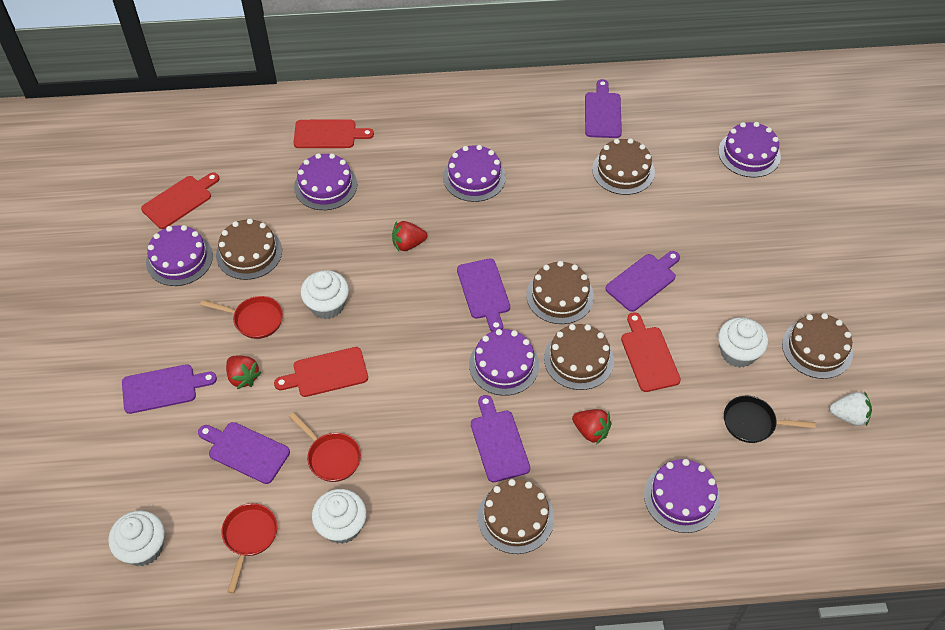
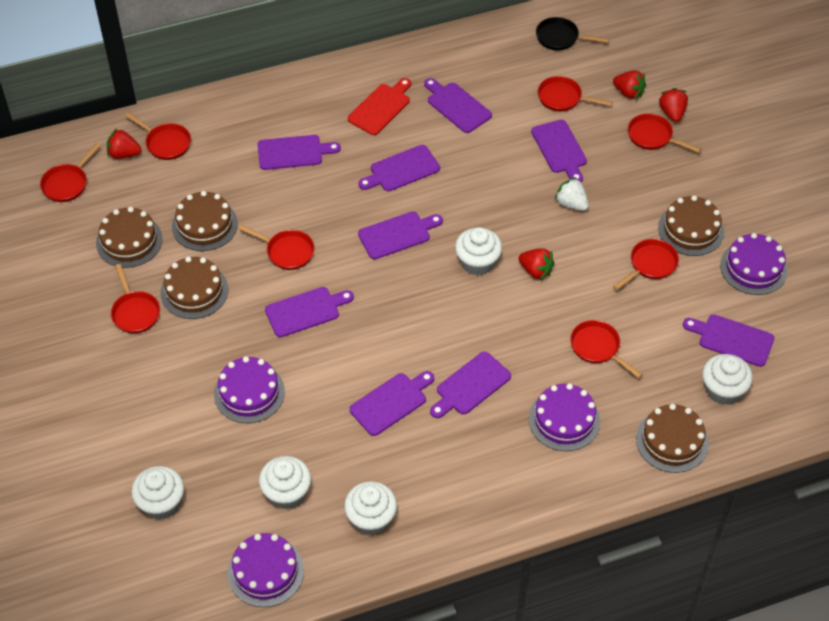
brown cake: 6 -> 5
purple cake: 6 -> 4
purple cutting board: 6 -> 9
red cutting board: 4 -> 1
red pan: 3 -> 8
red strawberry: 3 -> 4
white cupcake: 4 -> 5

